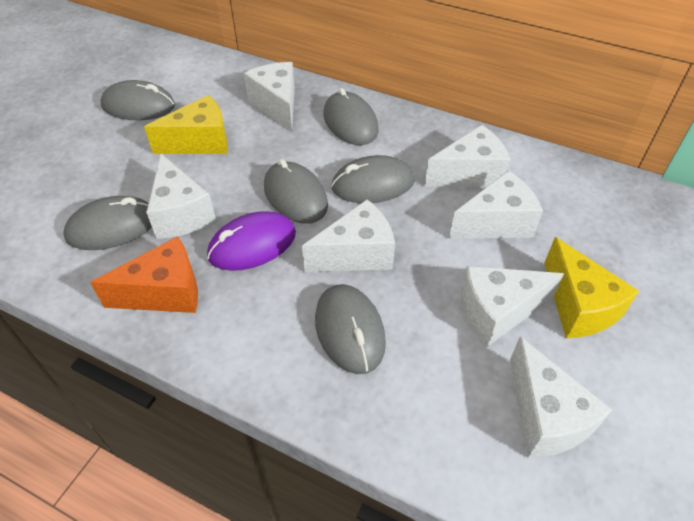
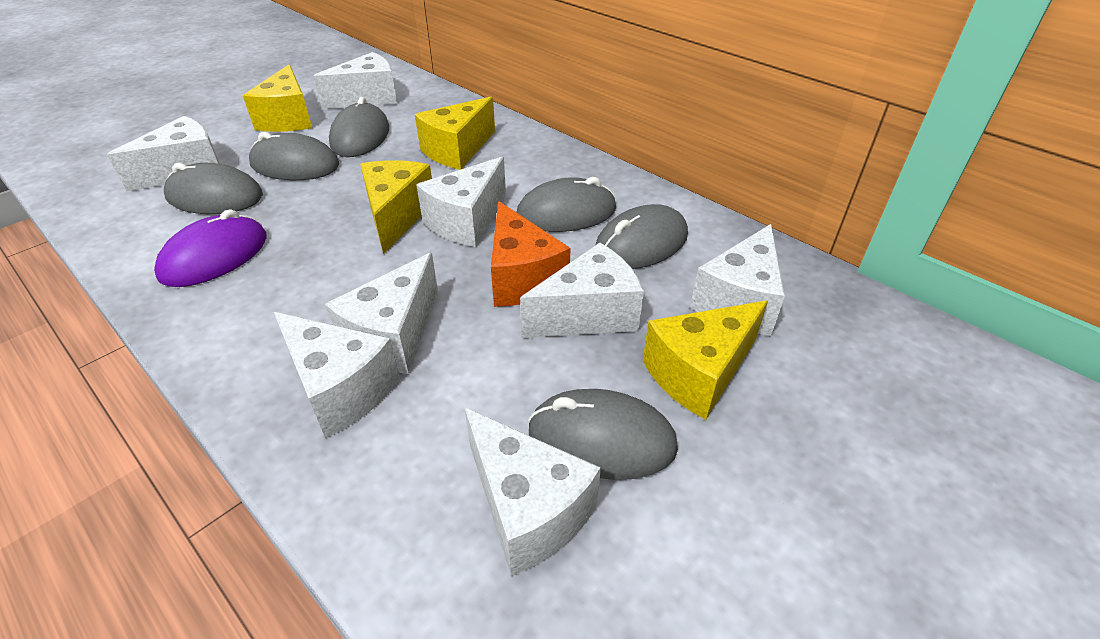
white cheese: 7 -> 8
yellow cheese: 2 -> 4

